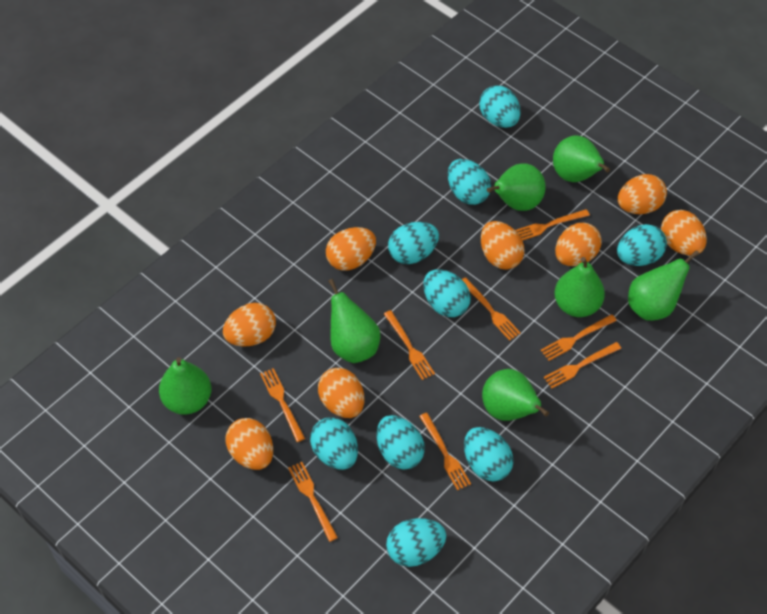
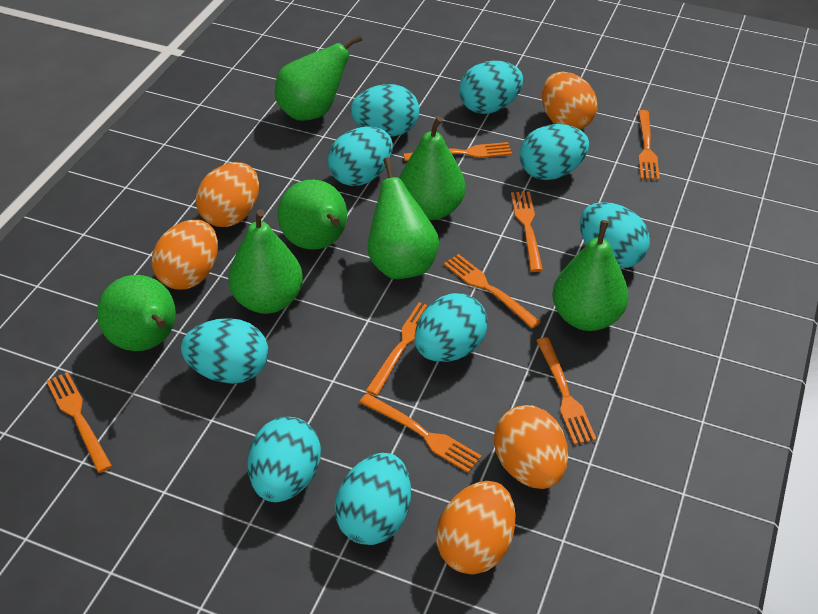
orange egg: 8 -> 5

